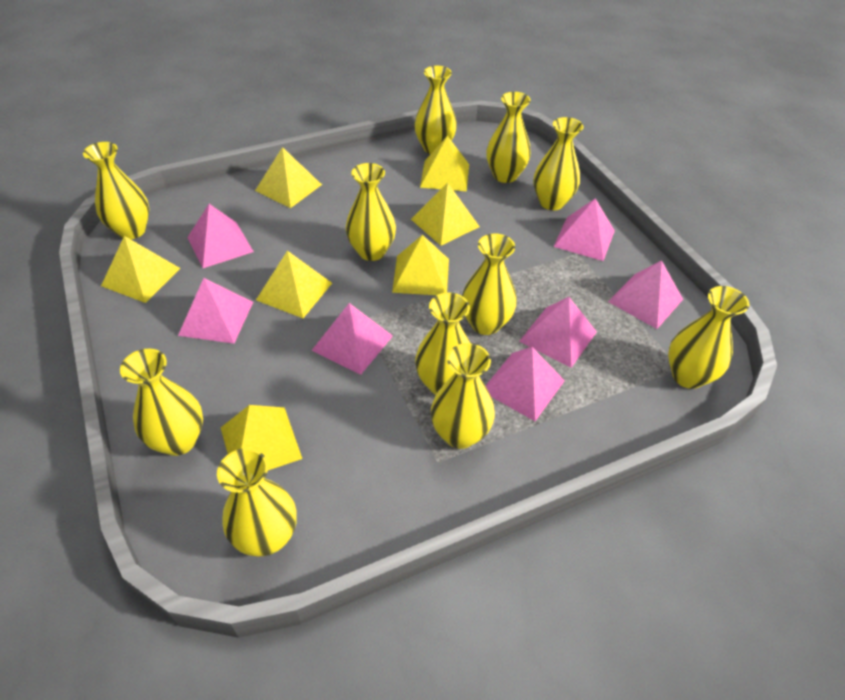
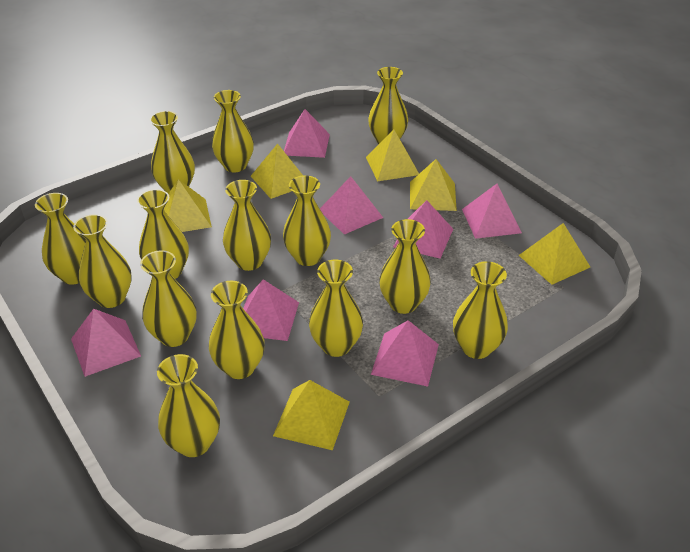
yellow pyramid: 7 -> 6
yellow vase: 11 -> 14

